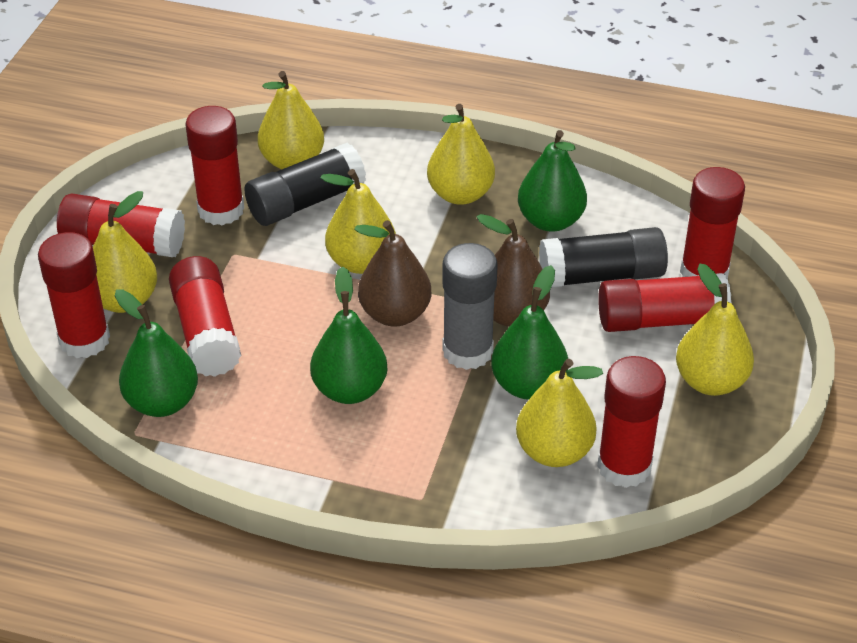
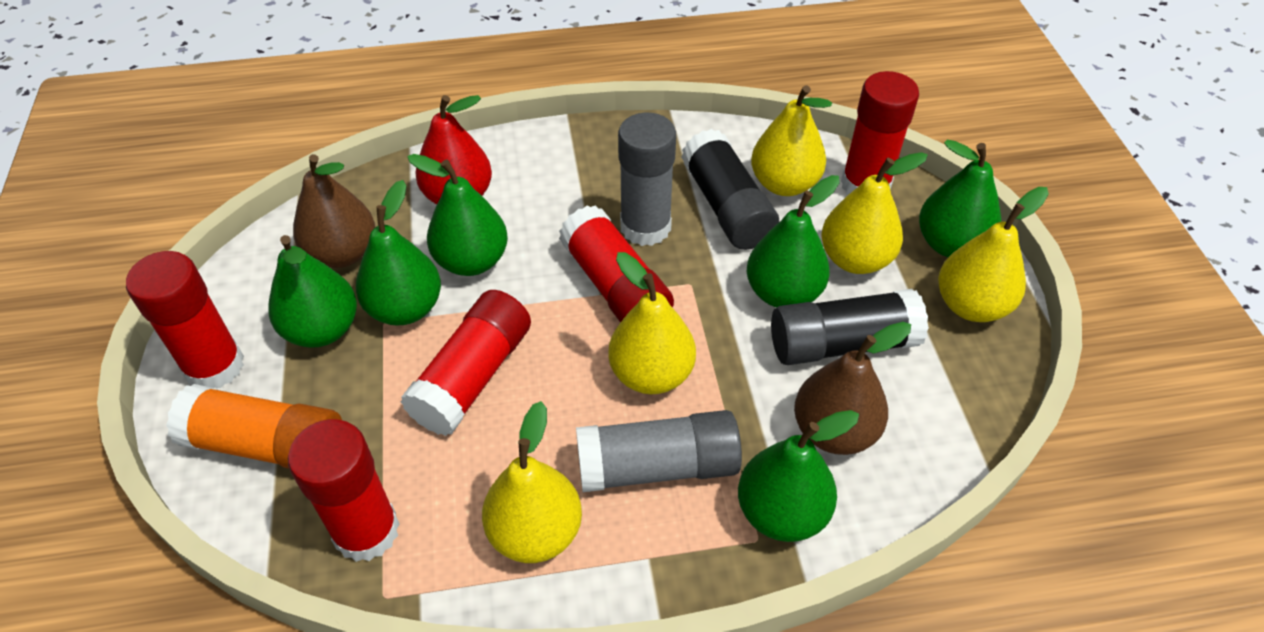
green pear: 4 -> 6
grey glue stick: 1 -> 2
orange glue stick: 0 -> 1
red glue stick: 7 -> 5
red pear: 0 -> 1
yellow pear: 6 -> 5

